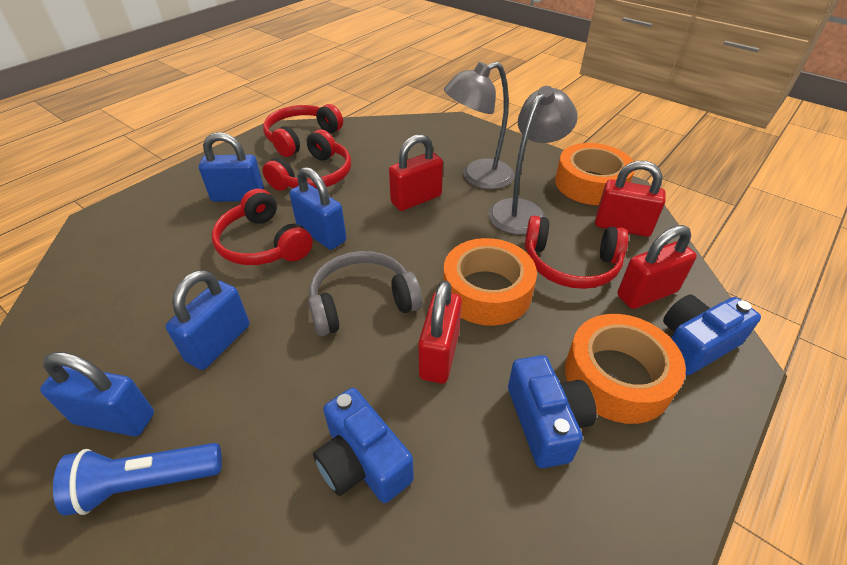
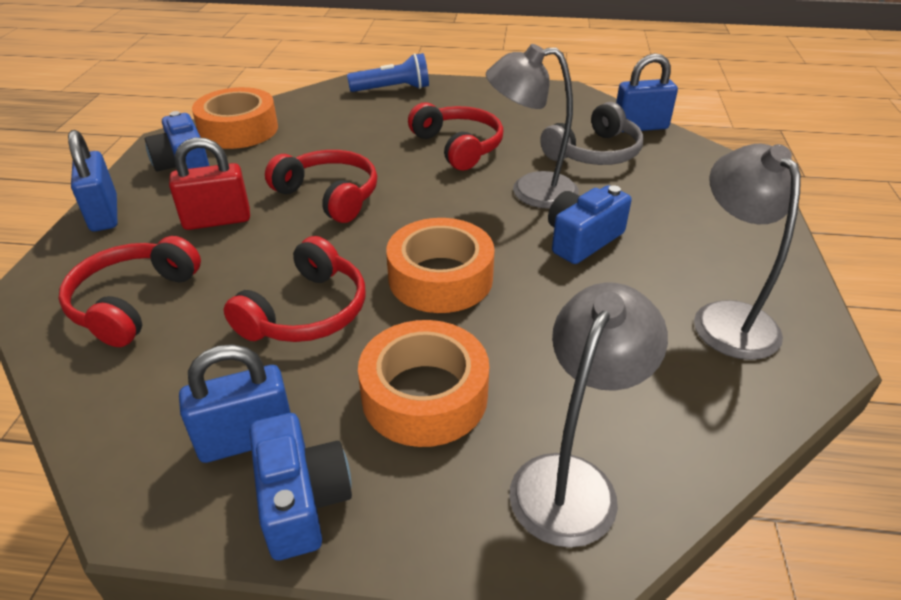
blue padlock: 4 -> 3
grey lamp: 2 -> 3
red padlock: 4 -> 1

